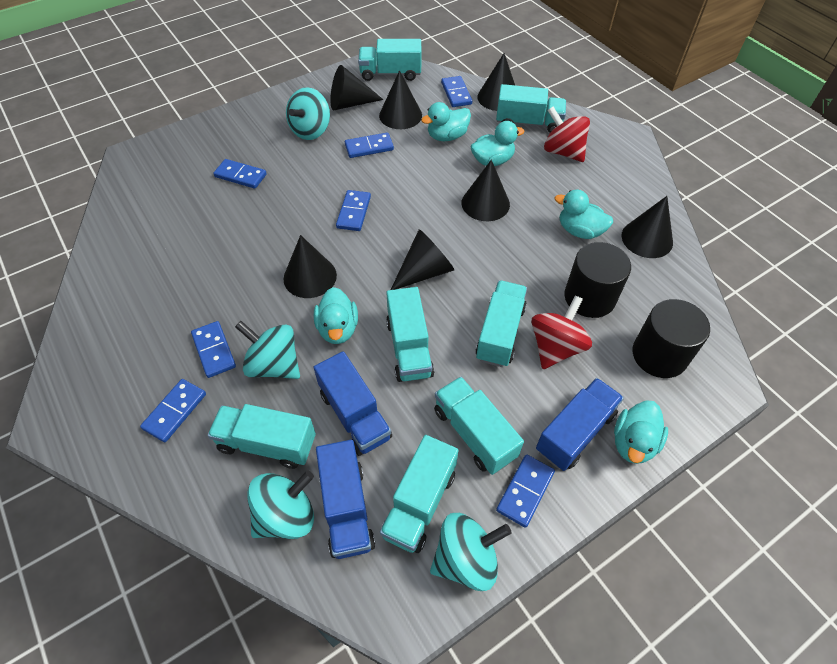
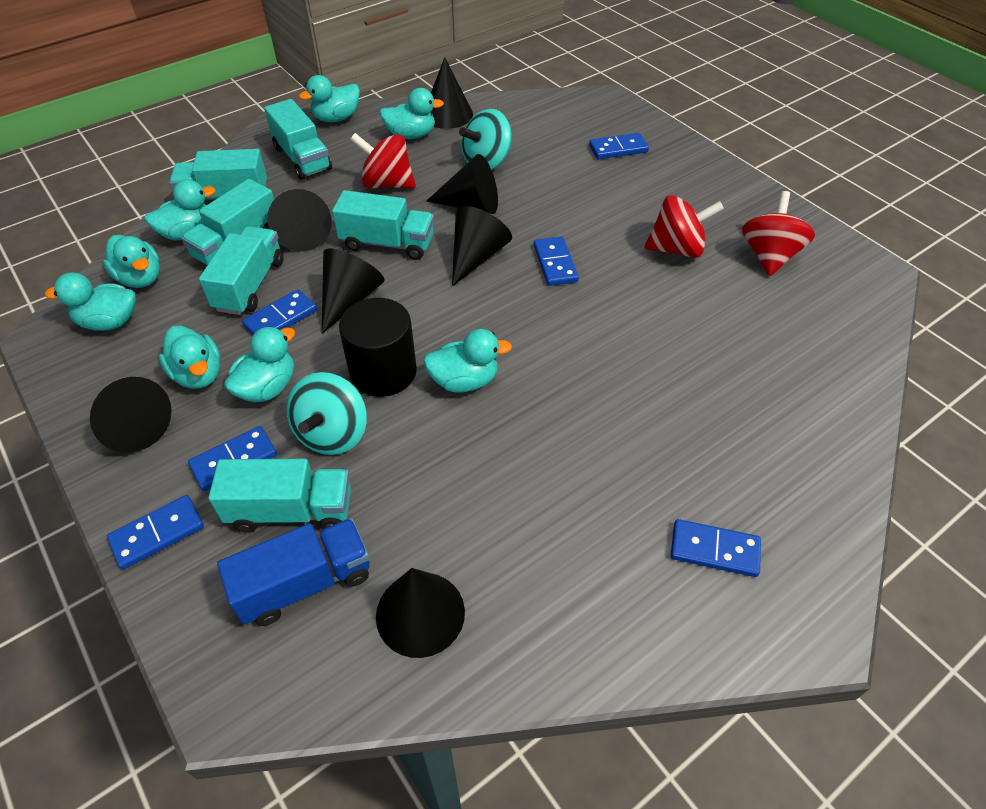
black cylinder: 2 -> 1
blue domino: 7 -> 6
blue truck: 3 -> 1
red spinning top: 2 -> 3
turquoise duck: 5 -> 8
turquoise spinning top: 4 -> 2
turquoise truck: 7 -> 6

